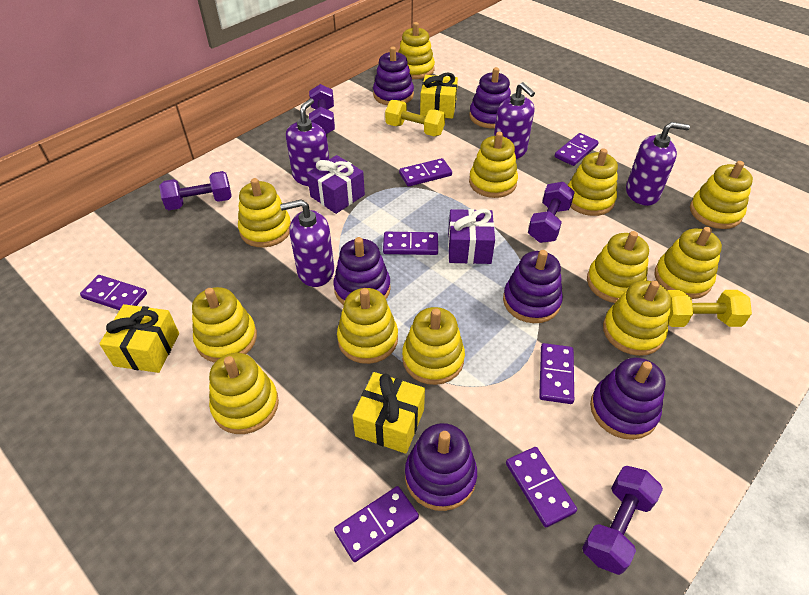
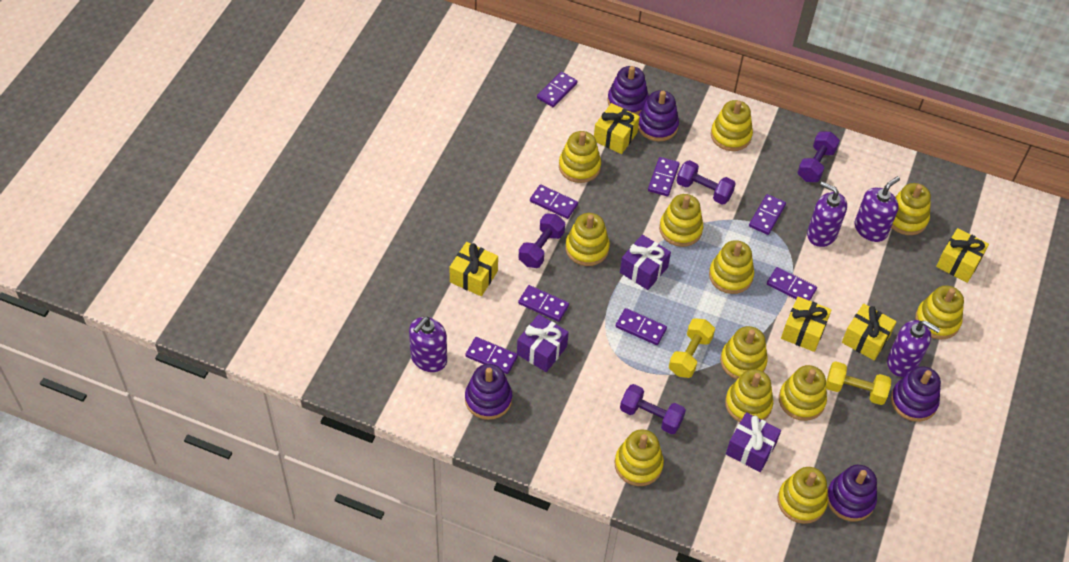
purple domino: 7 -> 8
purple gift: 2 -> 3
purple stacking toy: 6 -> 5
yellow gift: 3 -> 5

